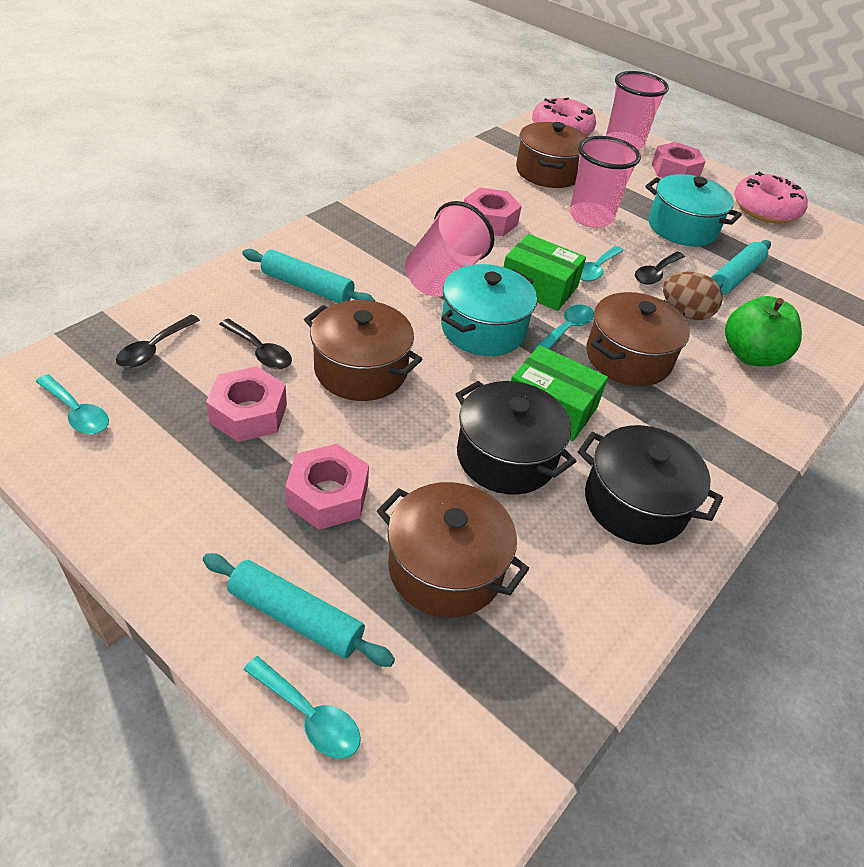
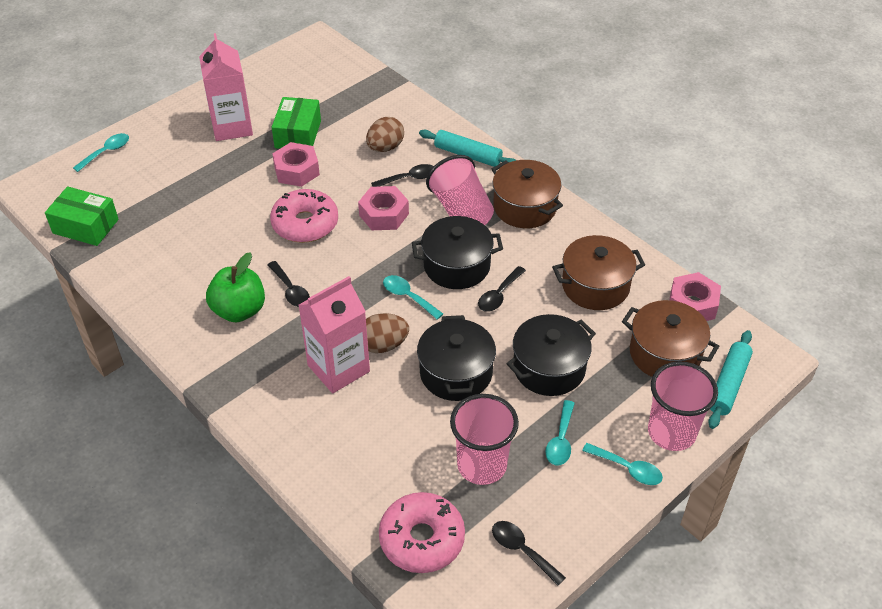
black pot: 2 -> 3
black spoon: 3 -> 4
brown egg: 1 -> 2
brown pot: 4 -> 3
pink carton: 0 -> 2
pink nut: 4 -> 3
turquoise pot: 2 -> 0
turquoise rolling pin: 3 -> 2

